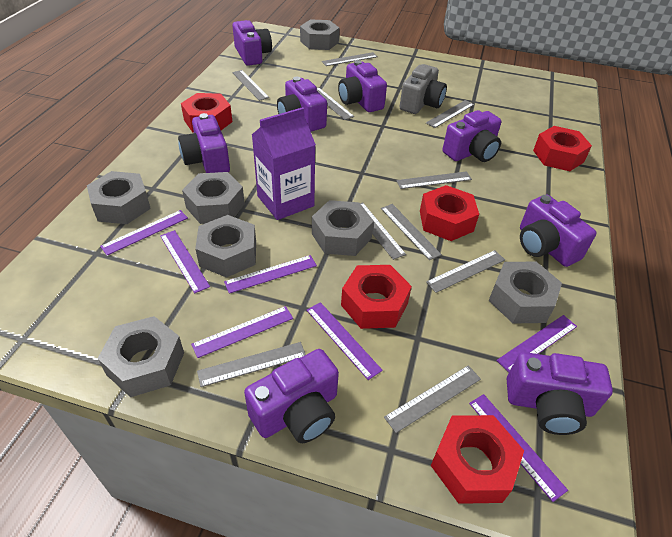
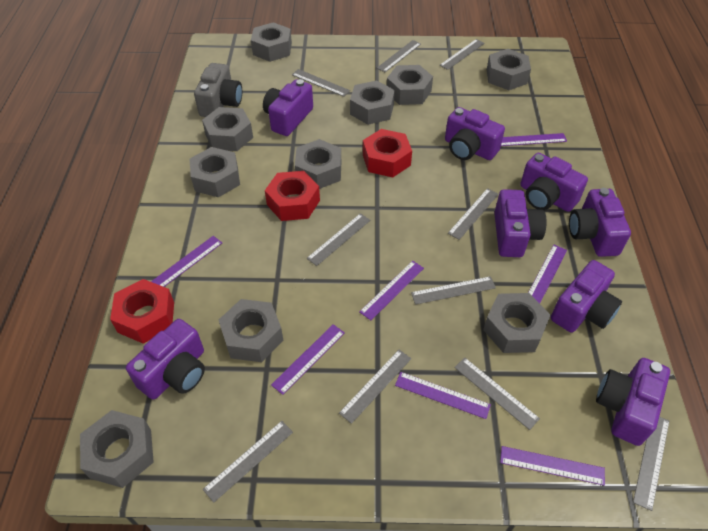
grey nut: 7 -> 10
purple carton: 1 -> 0
red nut: 5 -> 3

